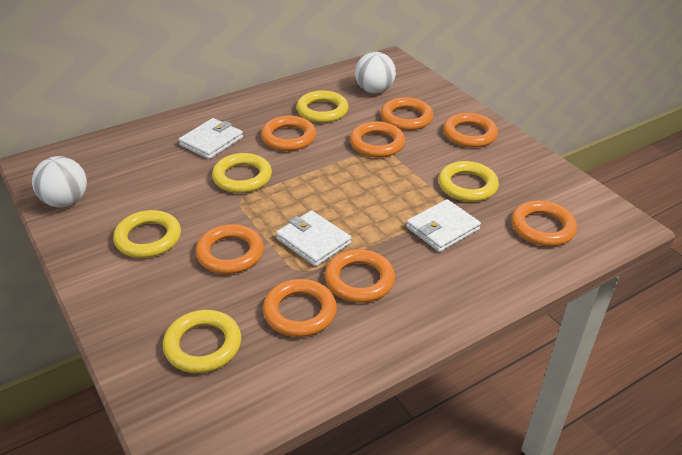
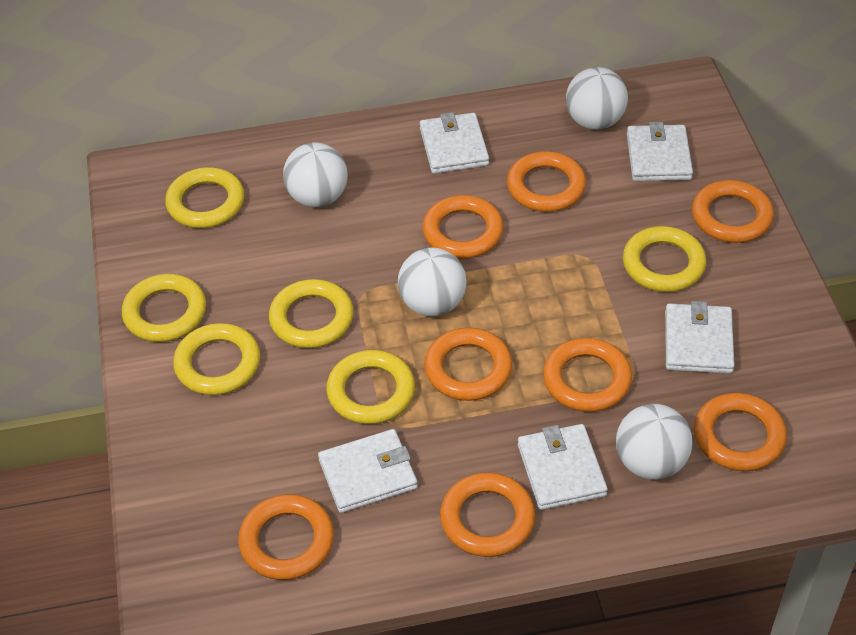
white ball: 2 -> 4
white wallet: 3 -> 5
yellow ring: 5 -> 6

